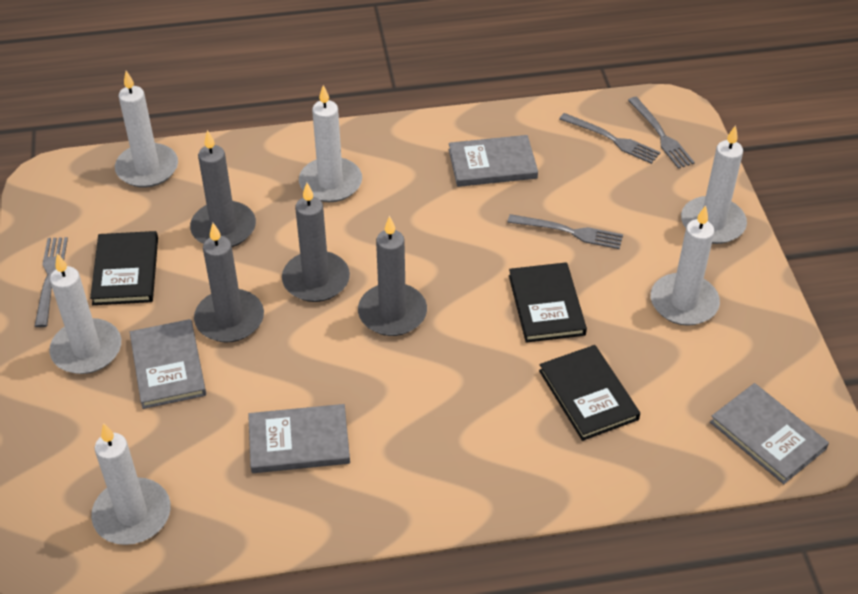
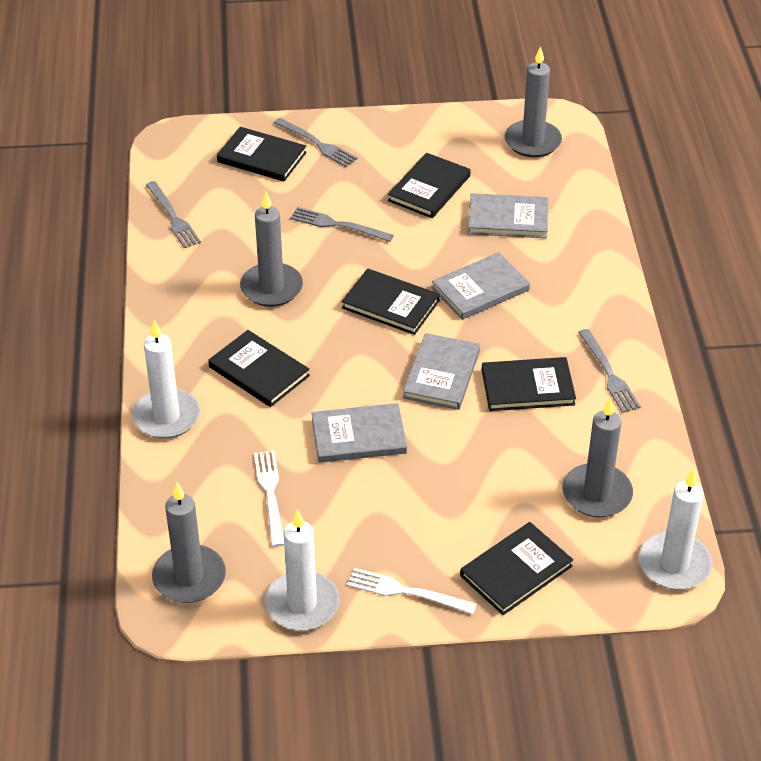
black book: 3 -> 6
white candle: 6 -> 3
white fork: 0 -> 2

